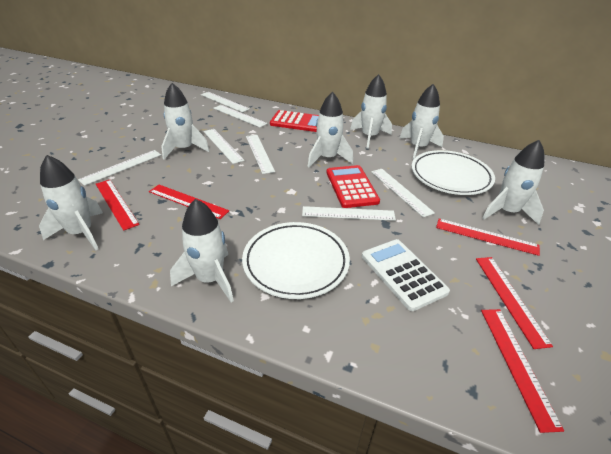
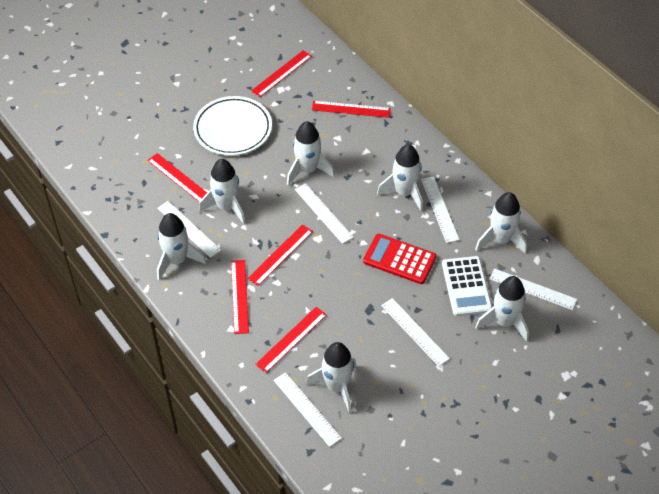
red calculator: 2 -> 1
red ruler: 5 -> 6
white plate: 2 -> 1
white ruler: 7 -> 6

